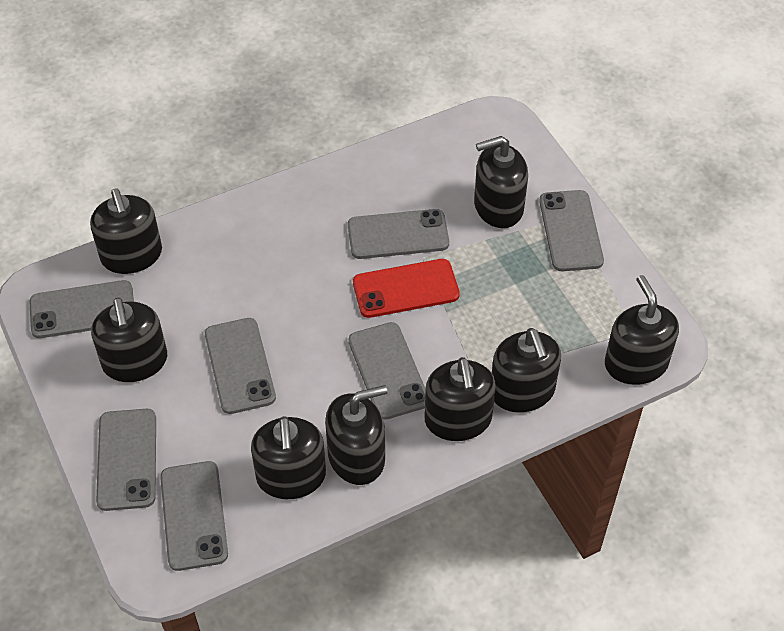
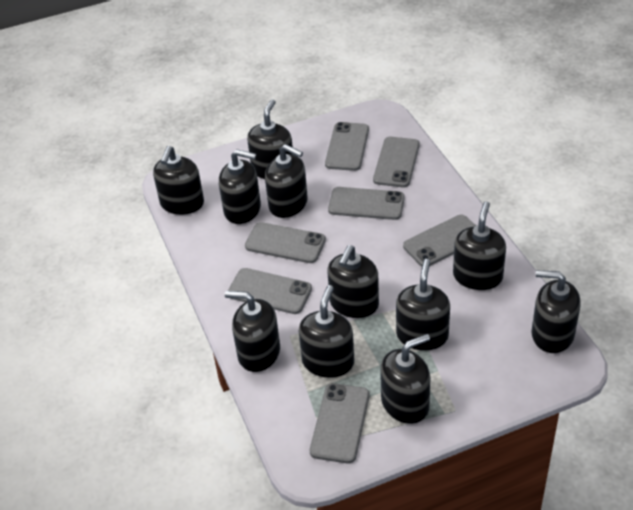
black soap dispenser: 8 -> 11
red phone: 1 -> 0

